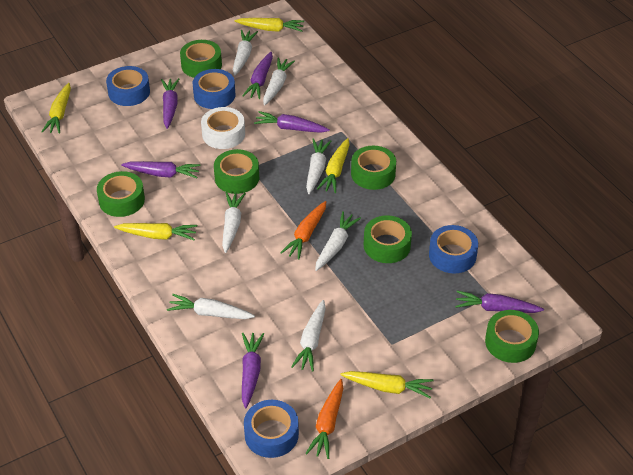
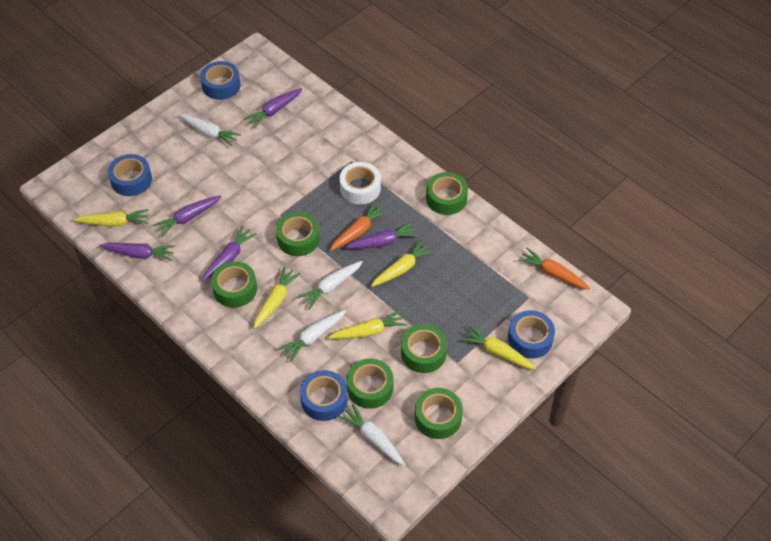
purple carrot: 6 -> 5
white carrot: 7 -> 4

